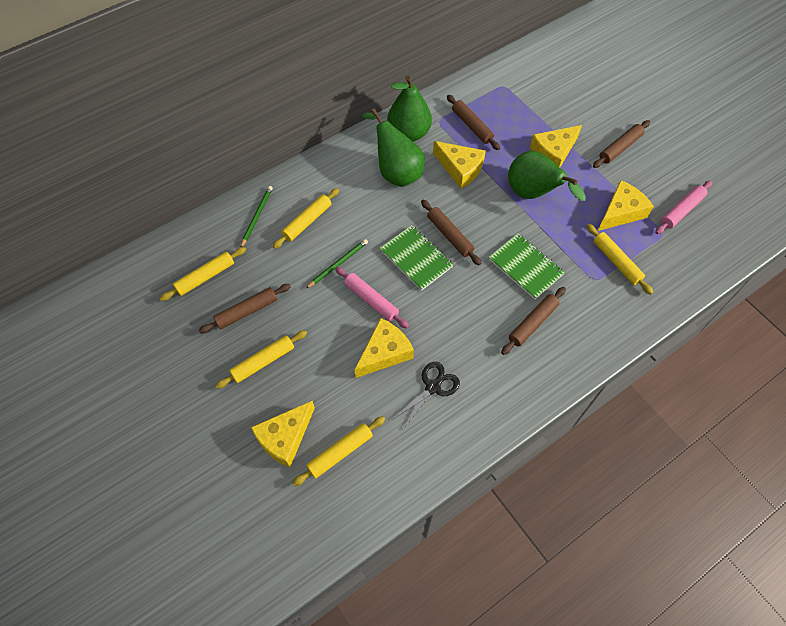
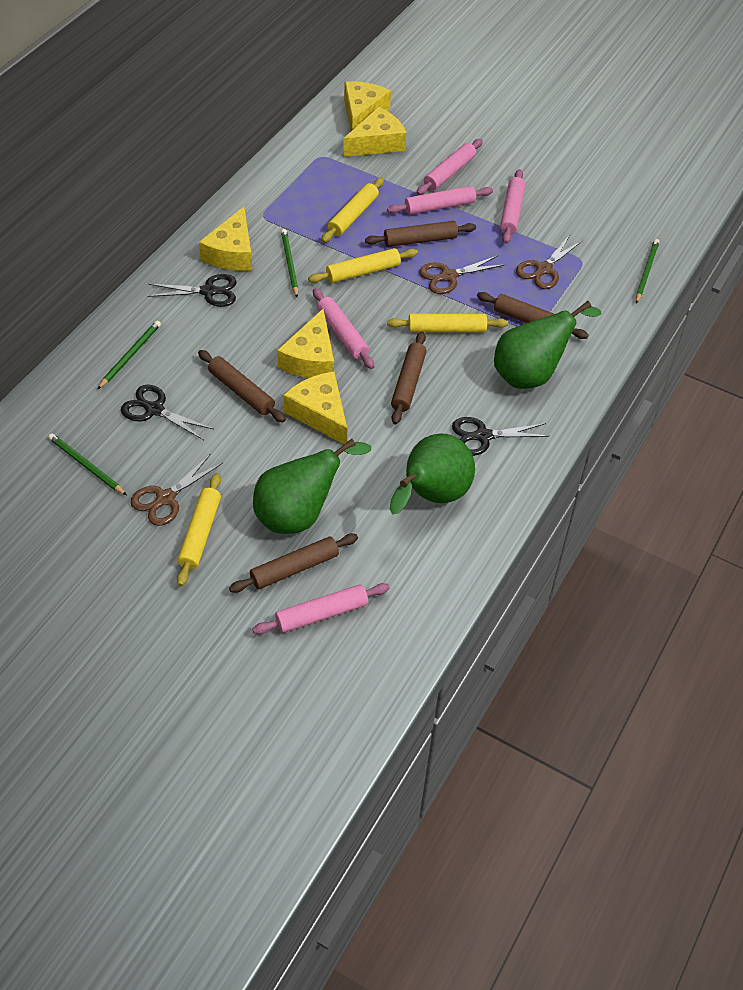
black scissors: 1 -> 3
brown scissors: 0 -> 3
green notebook: 2 -> 0
green pencil: 2 -> 4
pink rolling pin: 2 -> 5
yellow rolling pin: 5 -> 4

